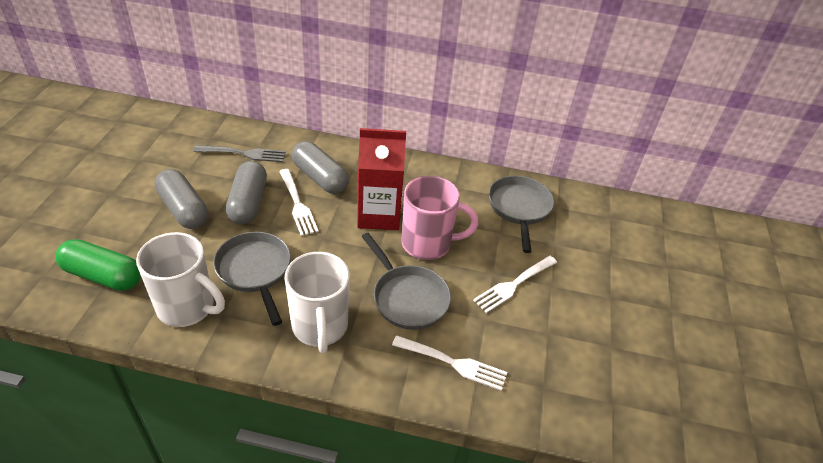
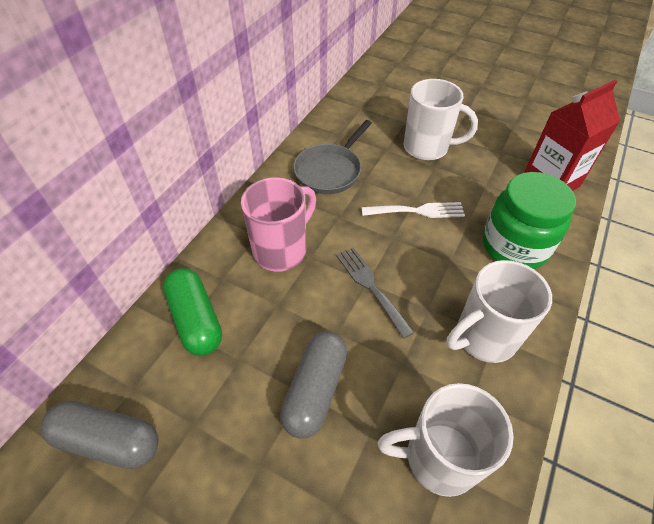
green jar: 0 -> 1
grey capsule: 3 -> 2
grey pan: 3 -> 1
white fork: 3 -> 1
white mug: 2 -> 3

